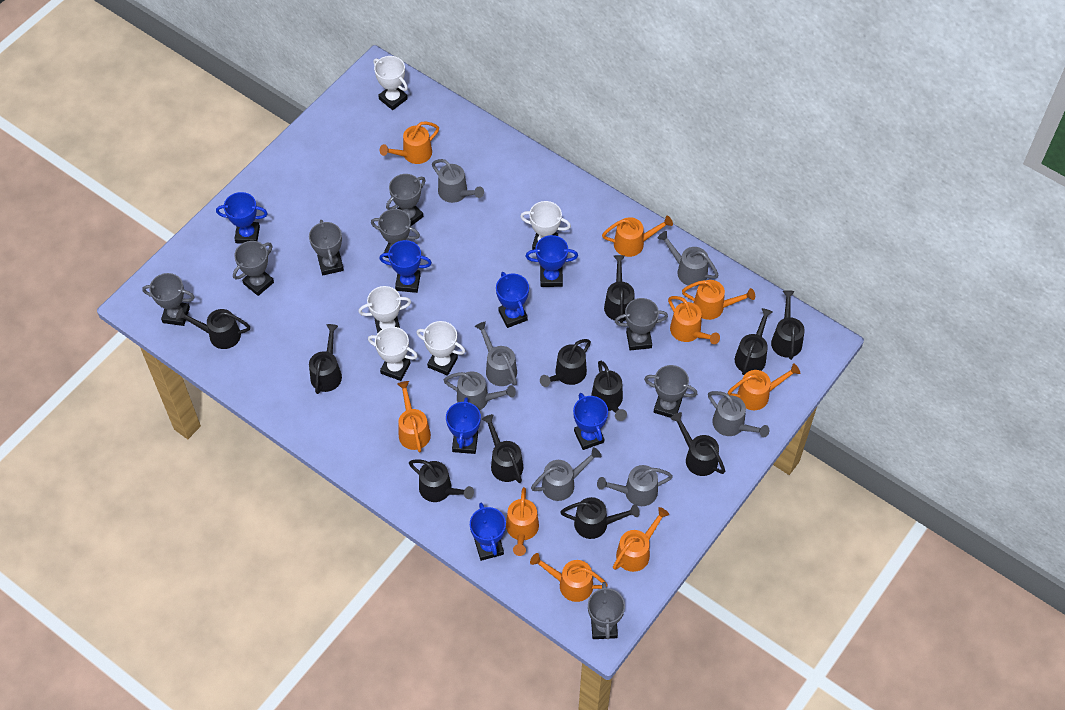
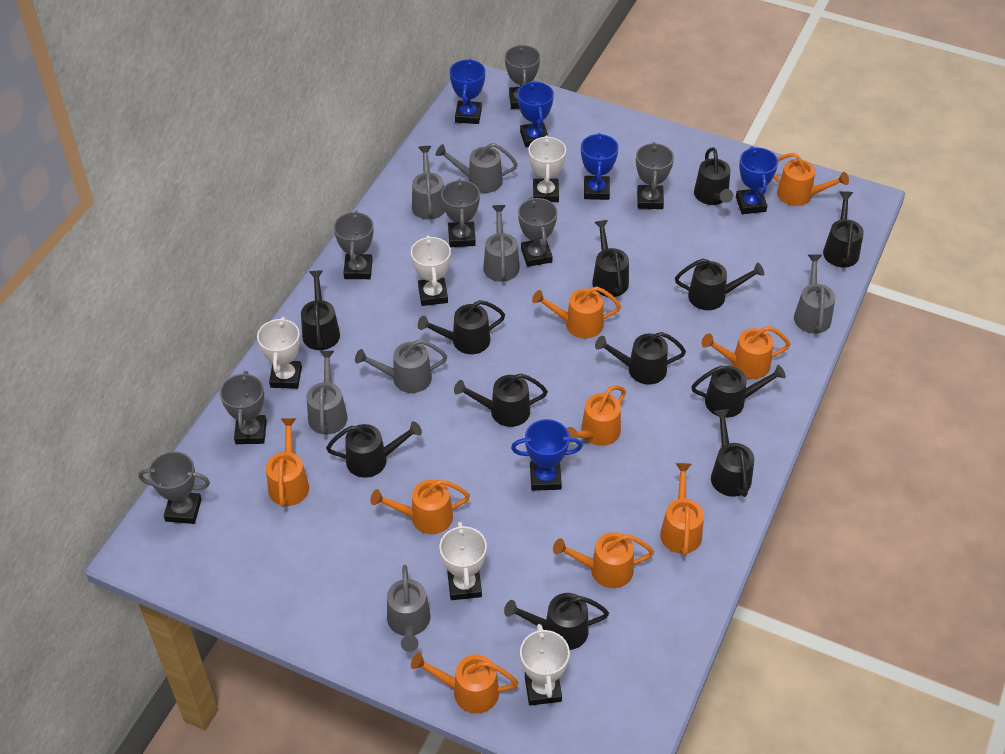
black watering can: 11 -> 12
blue trophy: 7 -> 5
grey trophy: 8 -> 7

